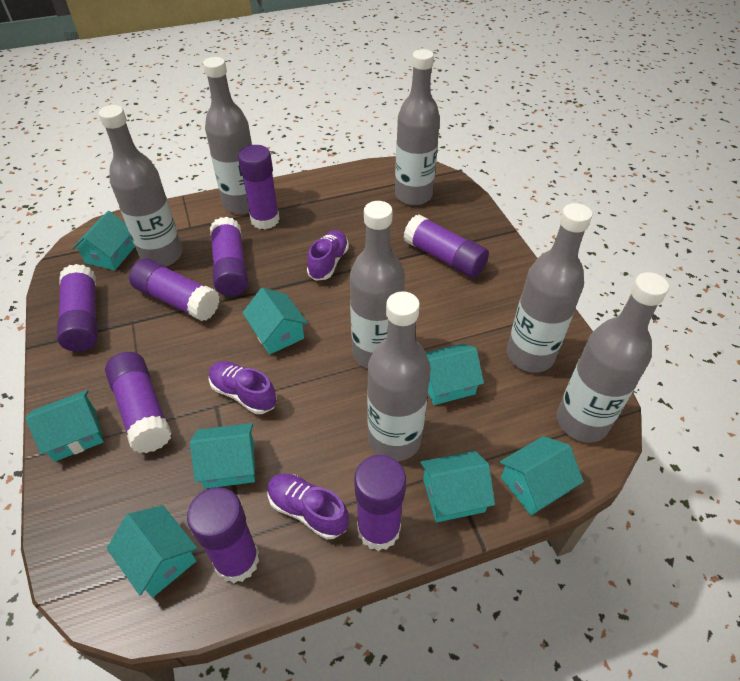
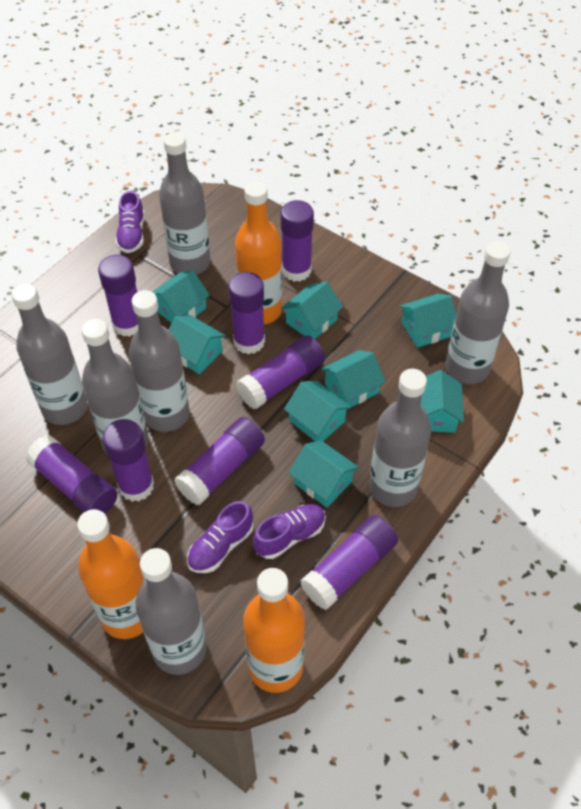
orange bottle: 0 -> 3

